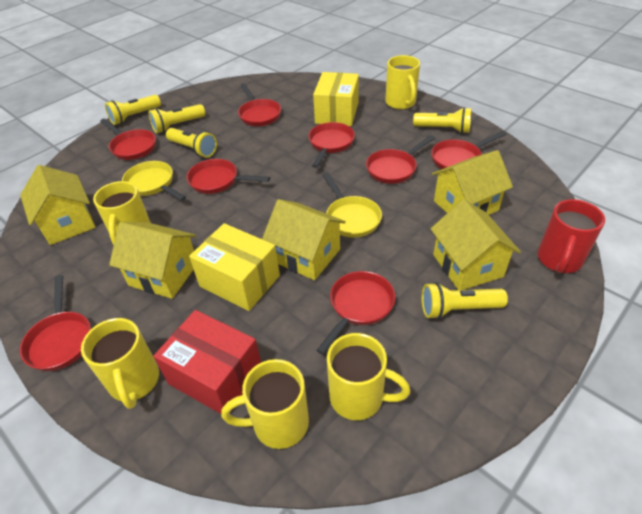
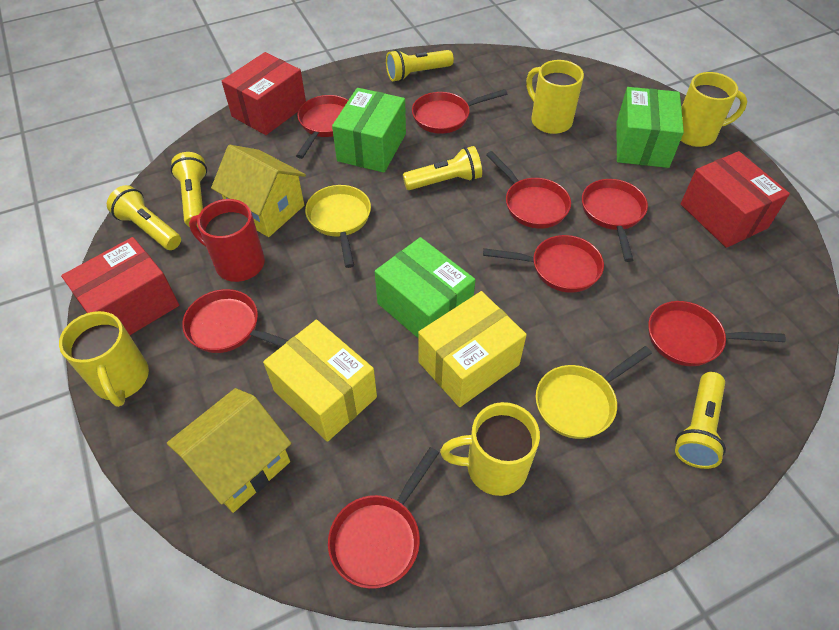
green box: 0 -> 3
red box: 1 -> 3
yellow house: 5 -> 2
yellow mug: 5 -> 4

